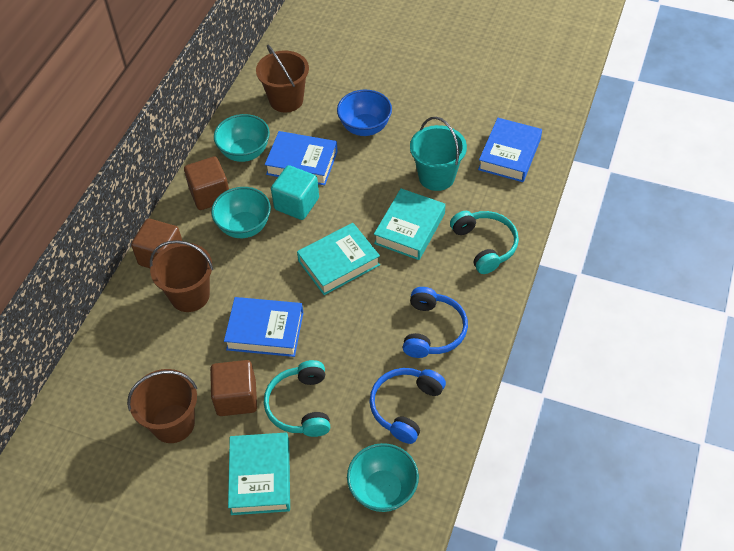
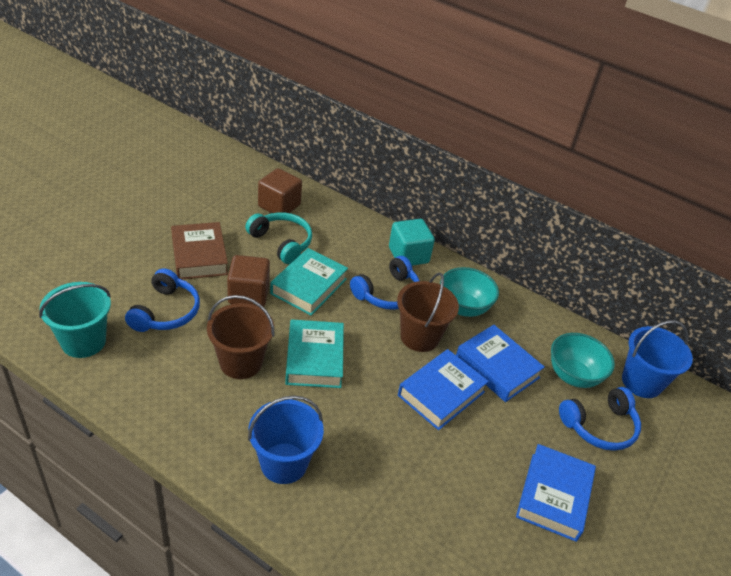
blue bowl: 1 -> 0
blue bucket: 0 -> 2
blue headphones: 2 -> 3
brown book: 0 -> 1
brown bucket: 3 -> 2
brown cube: 3 -> 2
turquoise book: 3 -> 2
turquoise bowl: 3 -> 2
turquoise headphones: 2 -> 1

